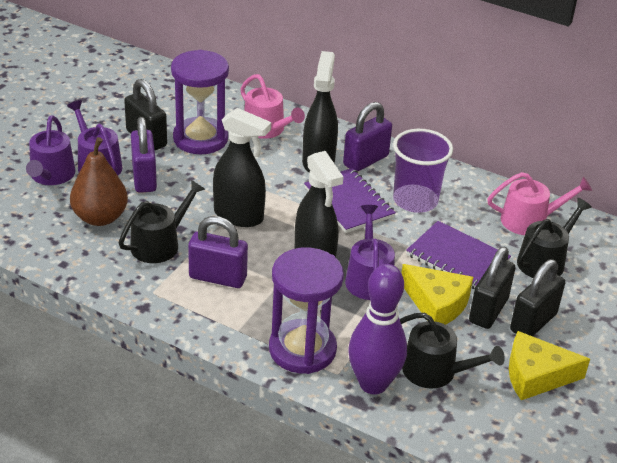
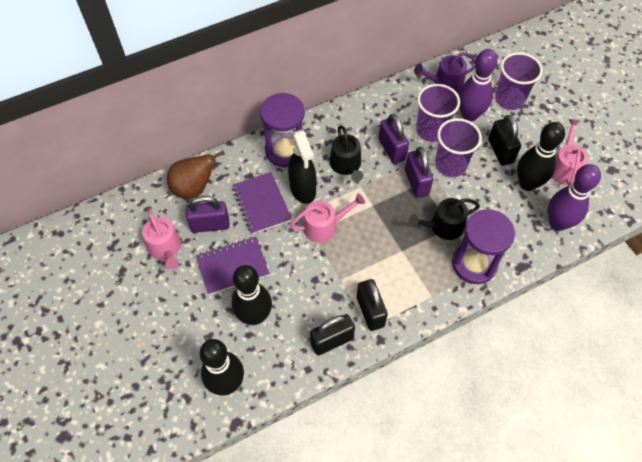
black bowling pin: 0 -> 3
black spray bottle: 3 -> 1
black watering can: 3 -> 2
pink watering can: 2 -> 3
purple bowling pin: 1 -> 2
purple cup: 1 -> 3
purple watering can: 3 -> 1
yellow cheese: 2 -> 0

